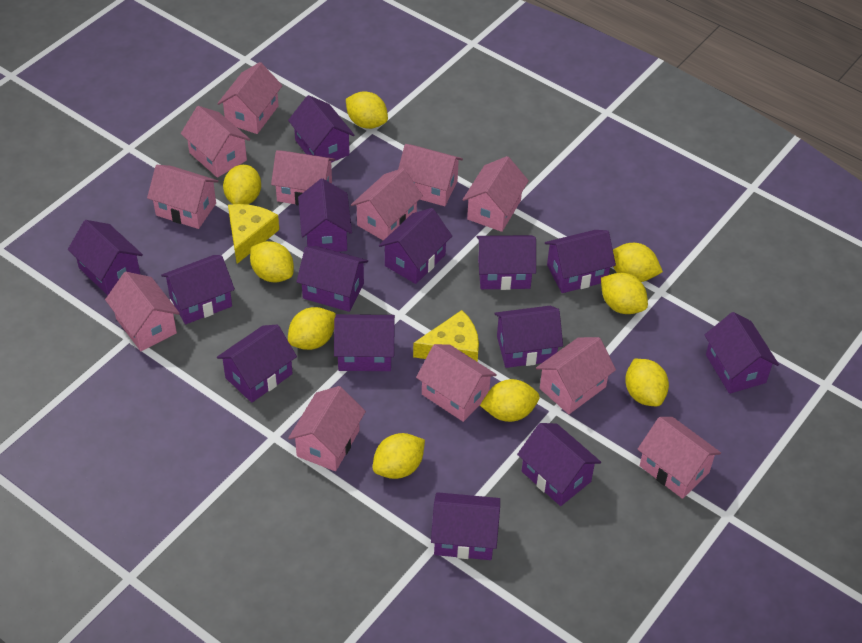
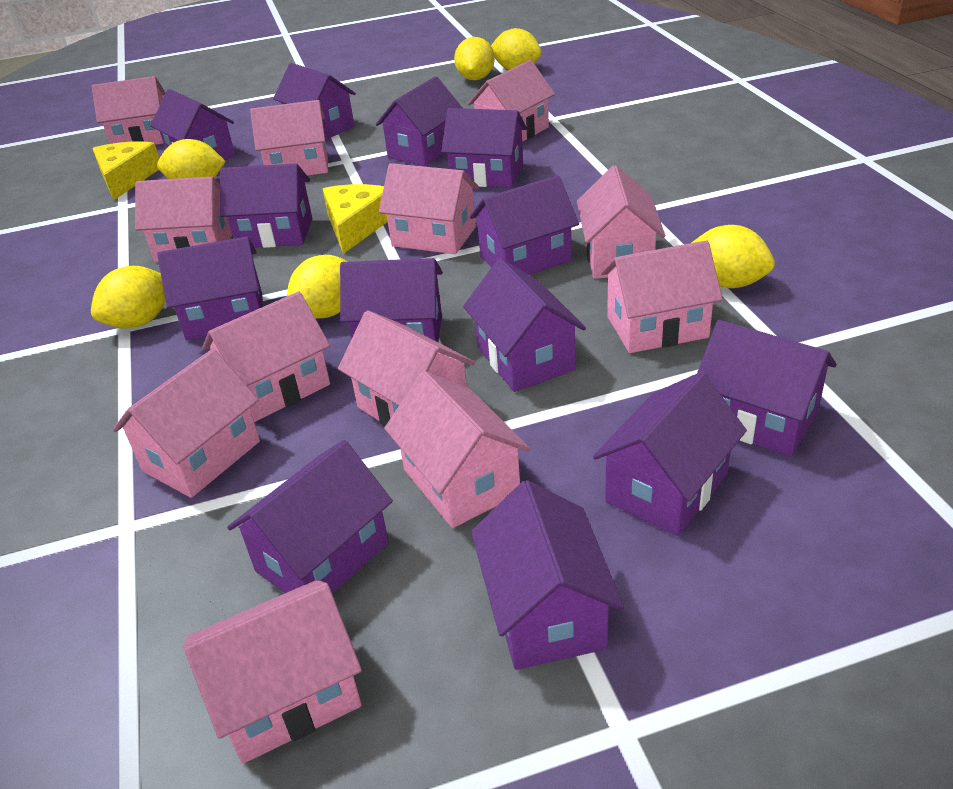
purple house: 14 -> 13
yellow lemon: 9 -> 6

